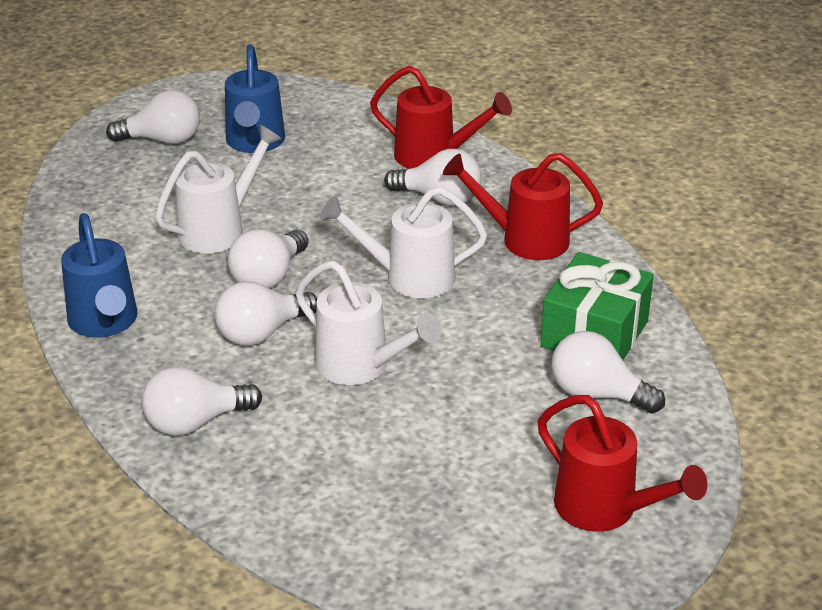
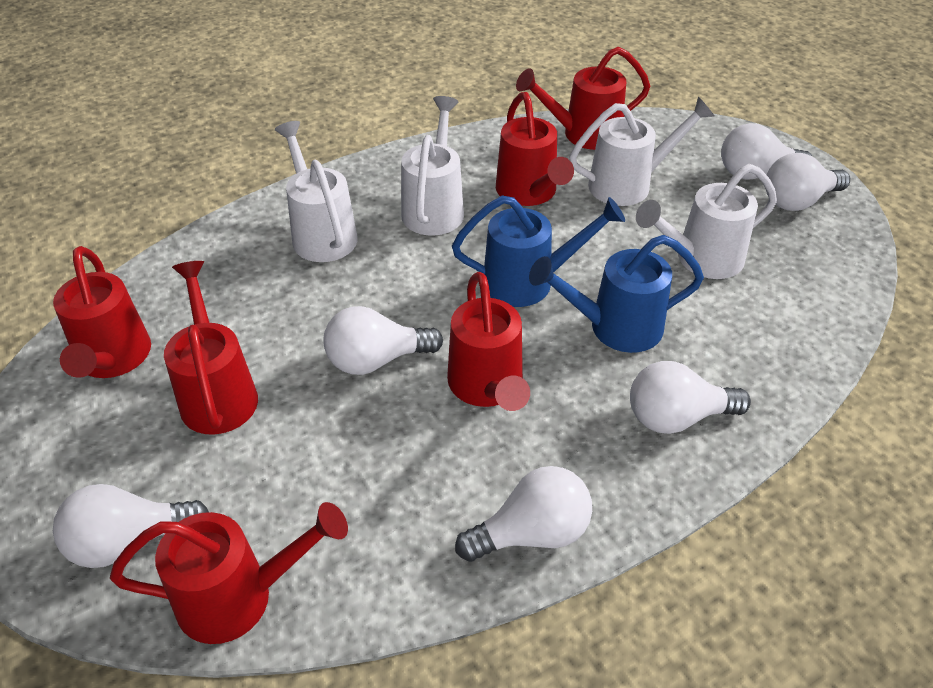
green gift: 1 -> 0
red watering can: 3 -> 6
white watering can: 3 -> 4

